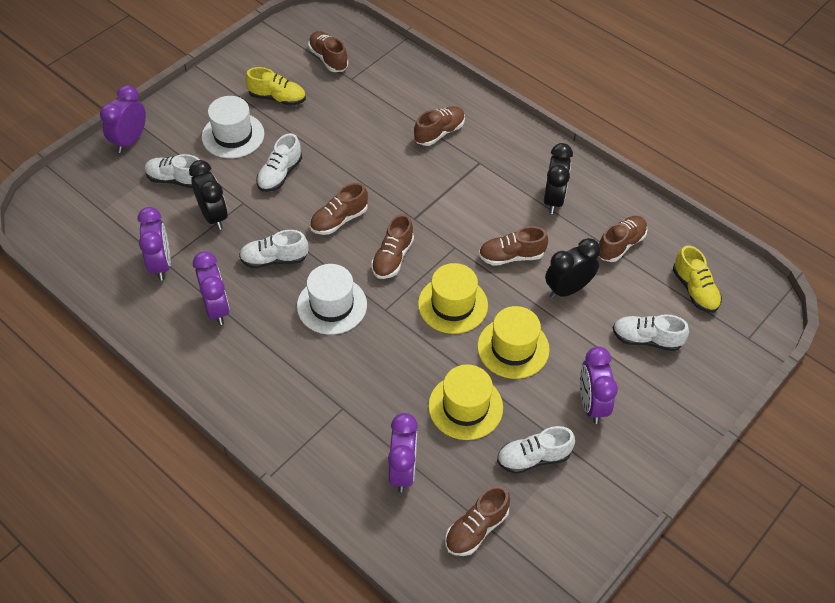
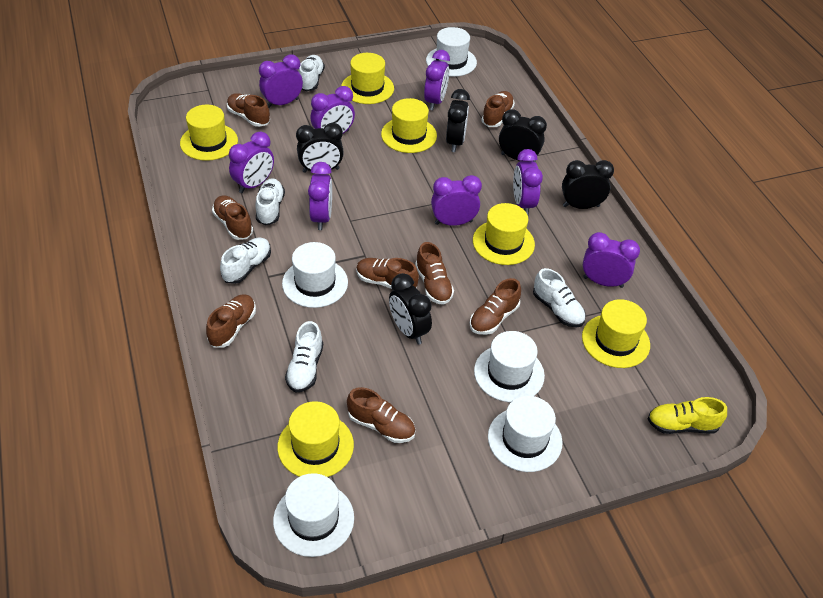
black clock: 3 -> 5
brown shoe: 7 -> 8
purple clock: 5 -> 8
white hat: 2 -> 5
yellow hat: 3 -> 6
yellow shoe: 2 -> 1

